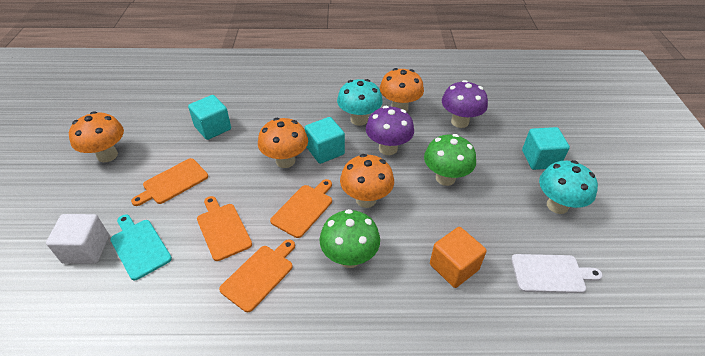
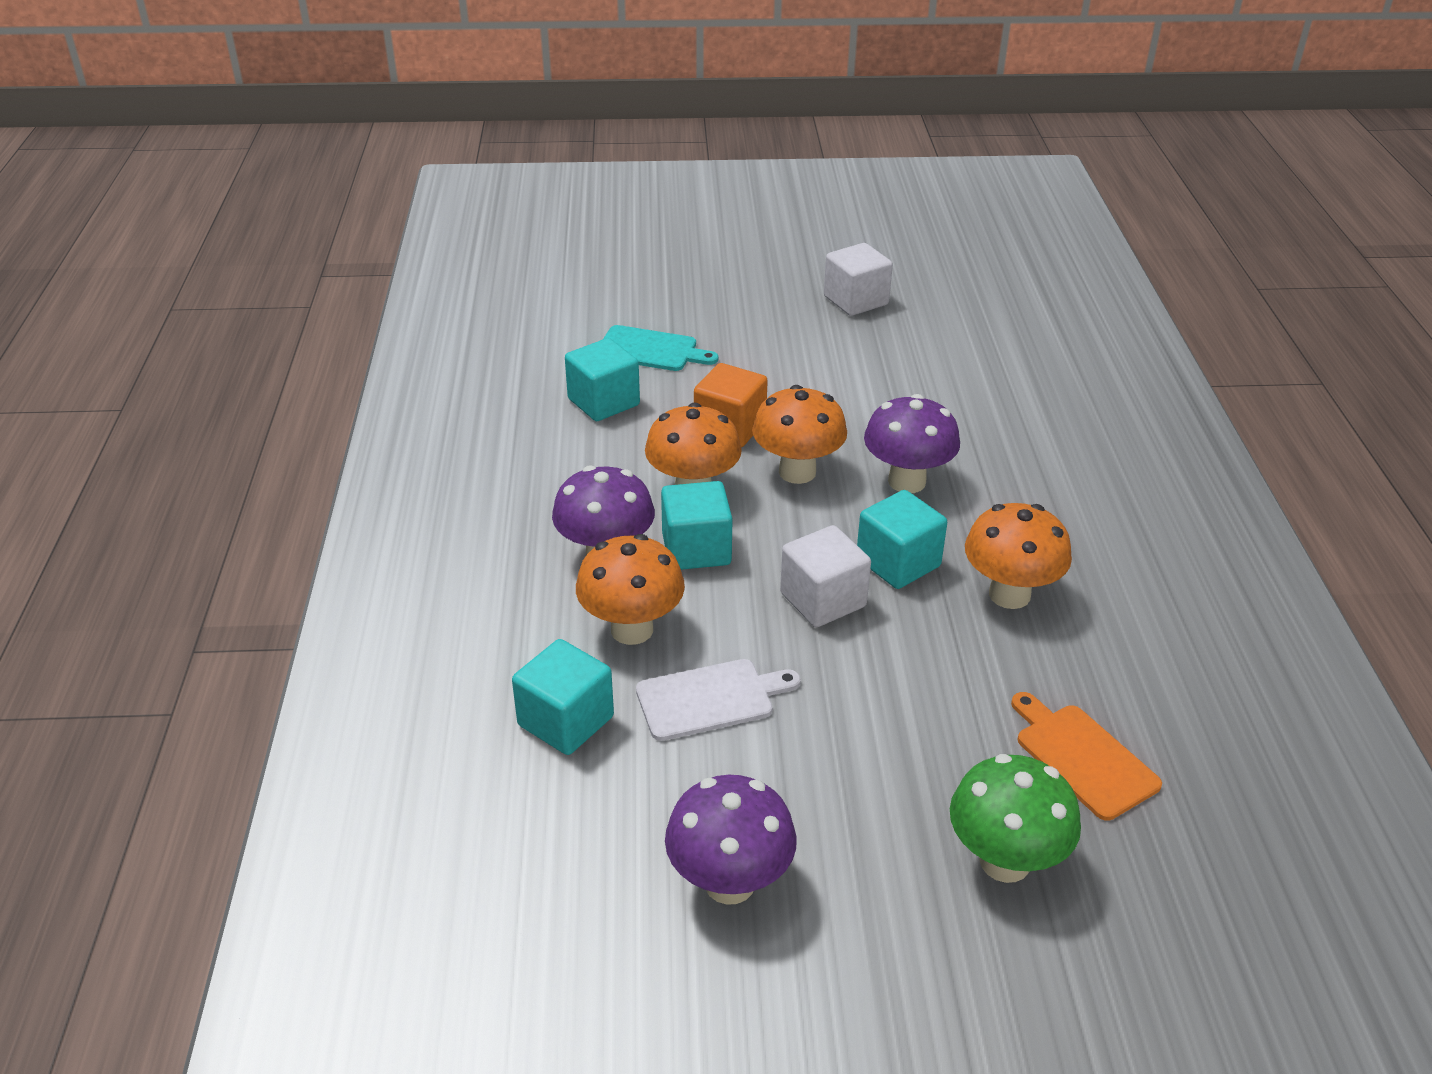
green mushroom: 2 -> 1
orange cutting board: 4 -> 1
purple mushroom: 2 -> 3
turquoise cube: 3 -> 4
turquoise mushroom: 2 -> 0
white cube: 1 -> 2

